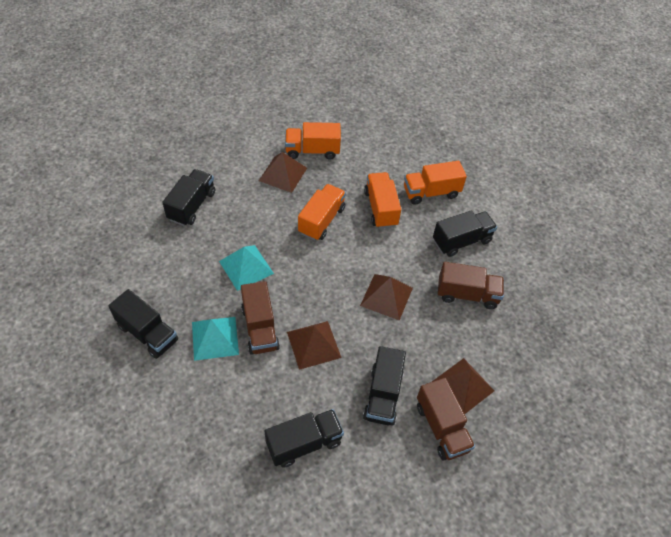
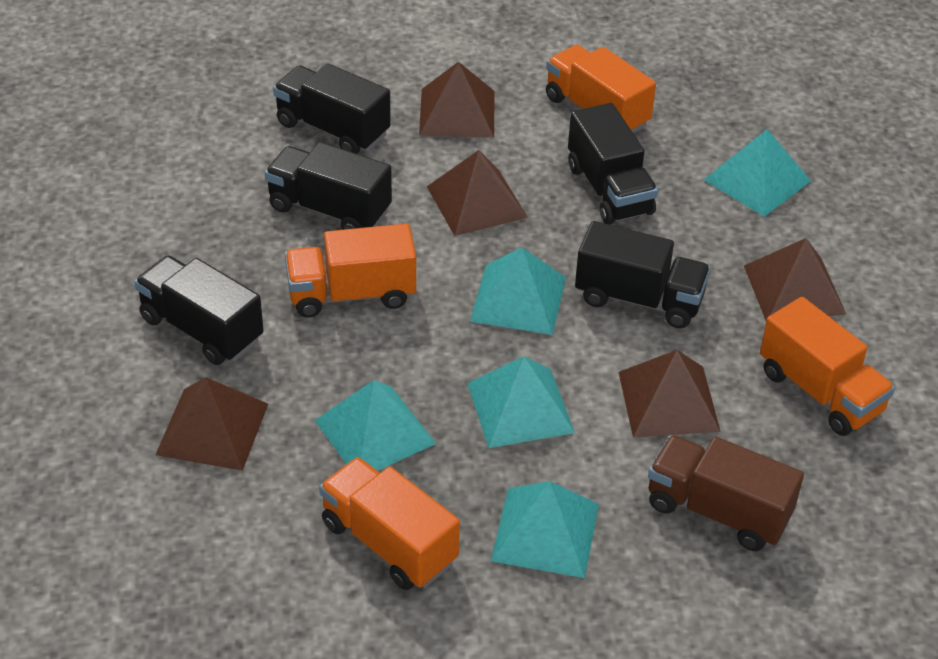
brown pyramid: 4 -> 5
brown truck: 3 -> 1
turquoise pyramid: 2 -> 5

